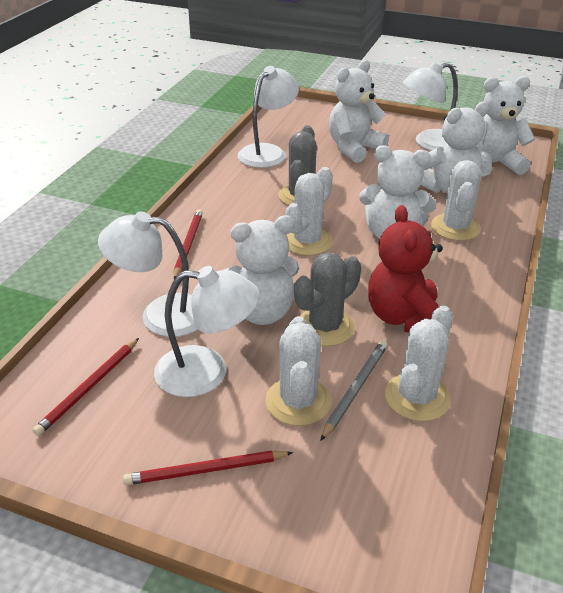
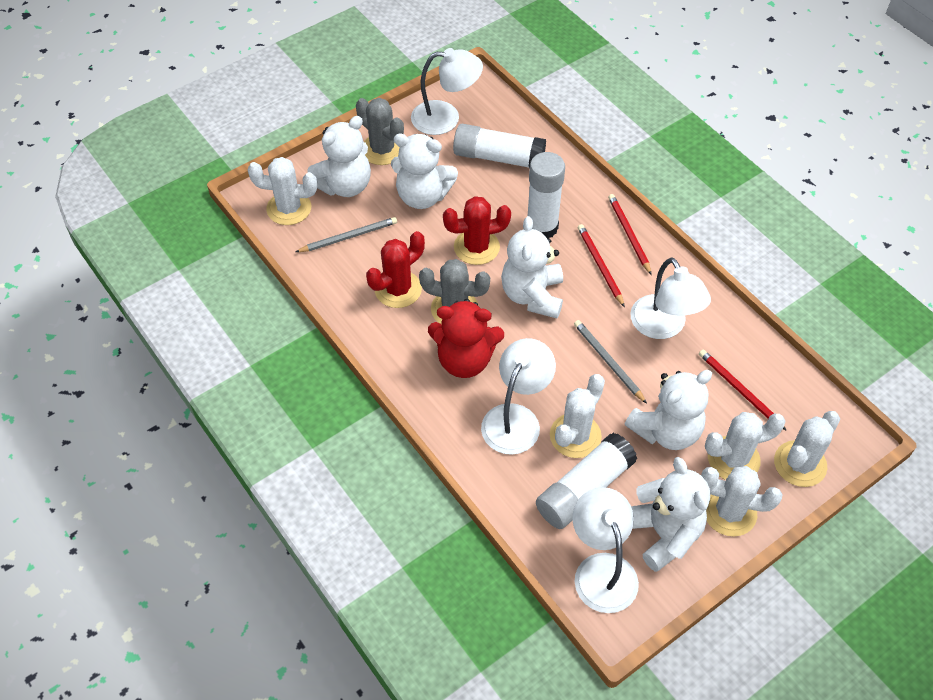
grey pencil: 1 -> 2
red cactus: 0 -> 2
white cactus: 4 -> 5
white glue stick: 0 -> 3

